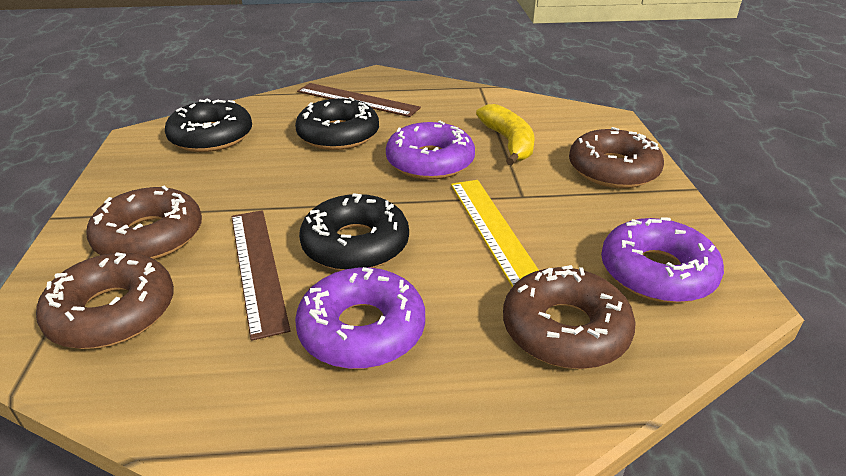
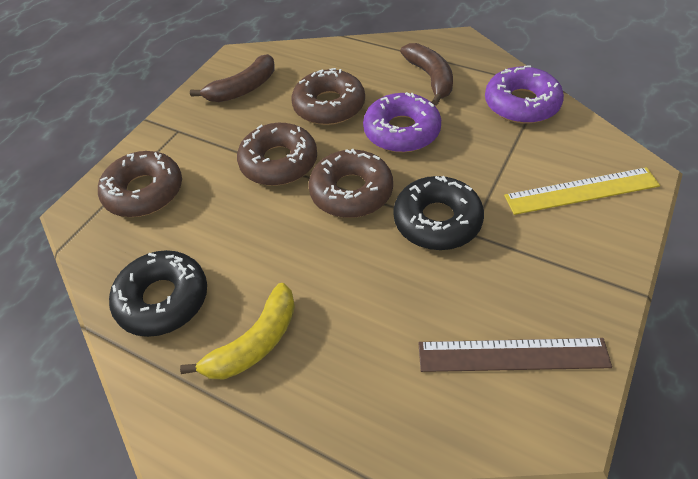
black donut: 3 -> 2
brown banana: 0 -> 2
brown ruler: 2 -> 1
purple donut: 3 -> 2

